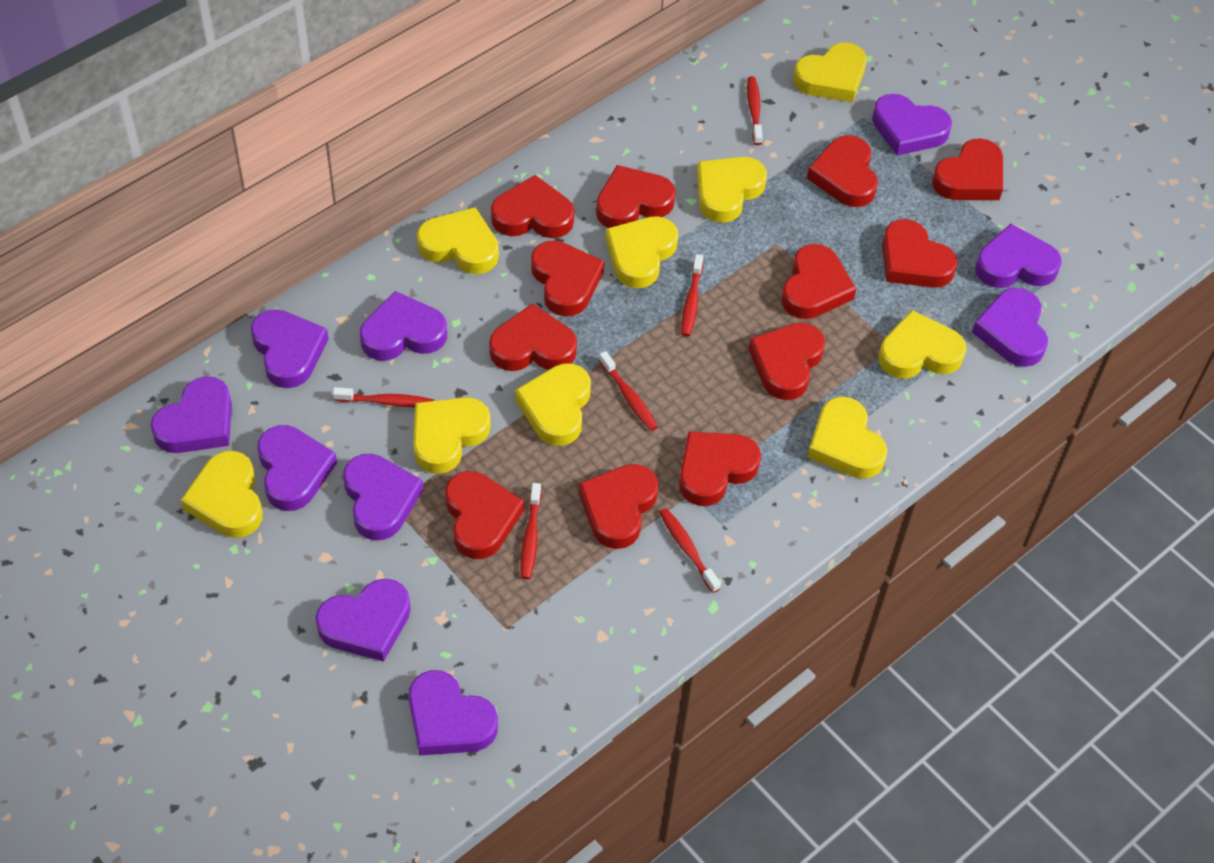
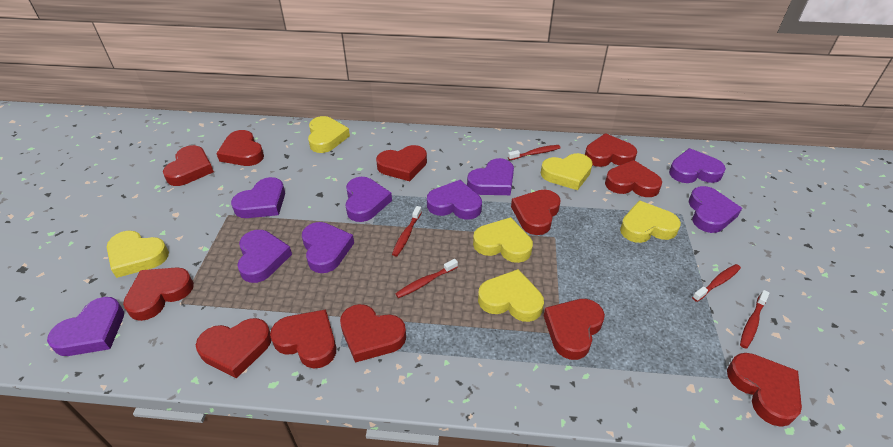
purple heart: 10 -> 9
red toothbrush: 6 -> 5
yellow heart: 9 -> 6

